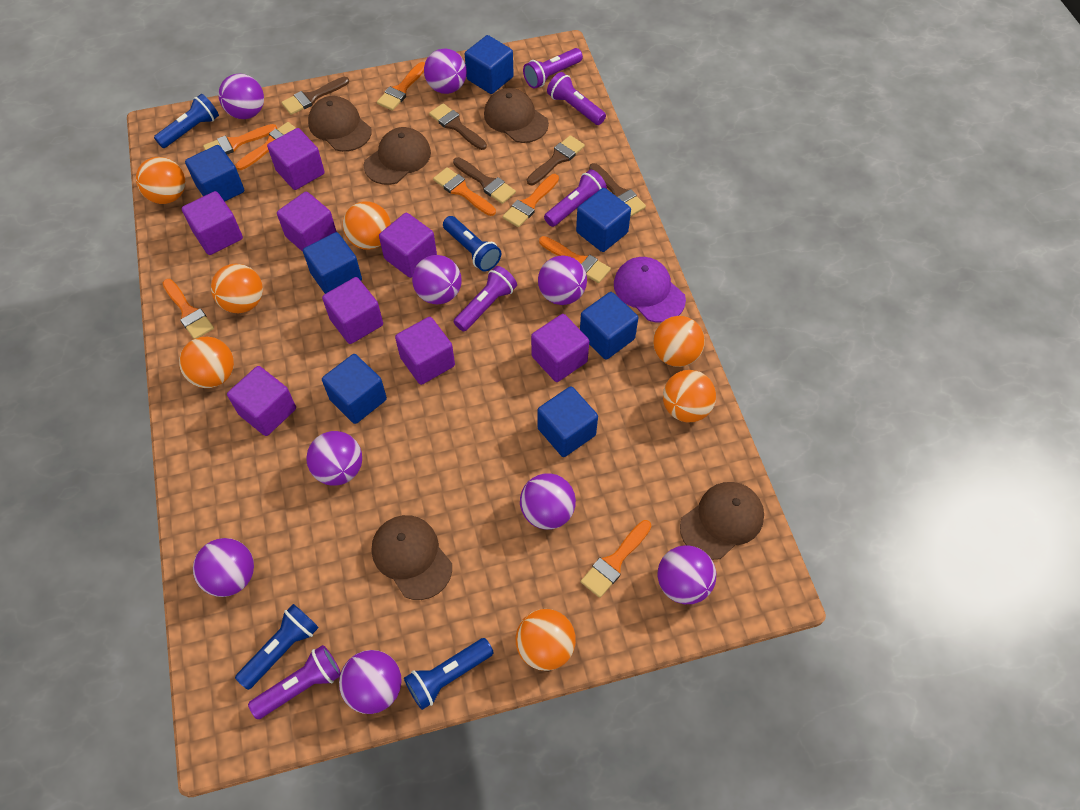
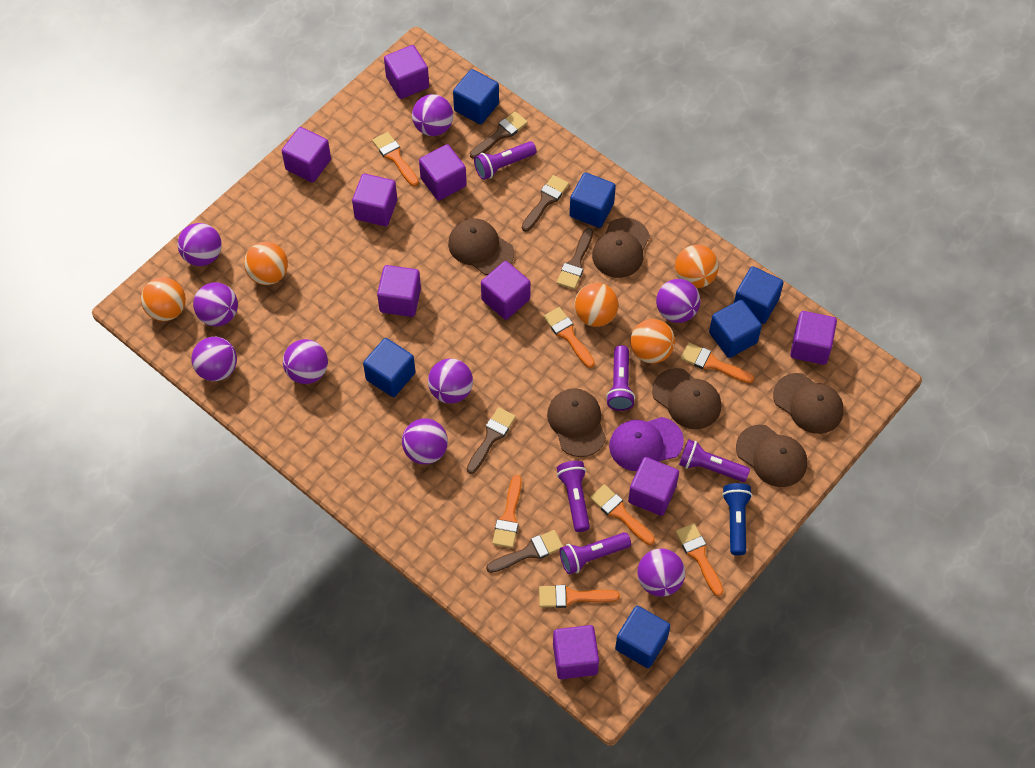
blue cube: 7 -> 6
blue flashlight: 4 -> 1
brown cap: 5 -> 6
orange ball: 7 -> 5
orange brush: 8 -> 7
purple cube: 8 -> 9

